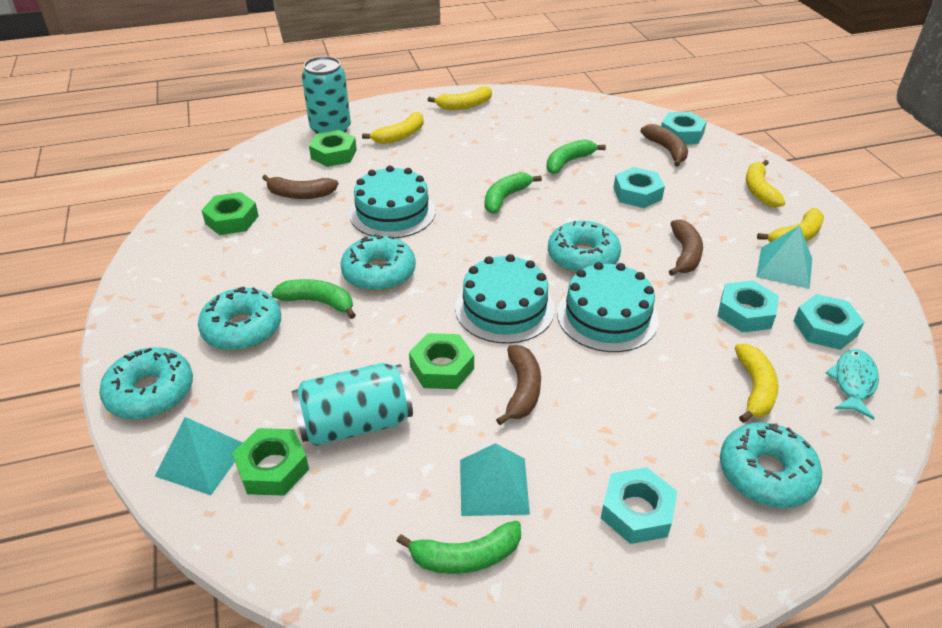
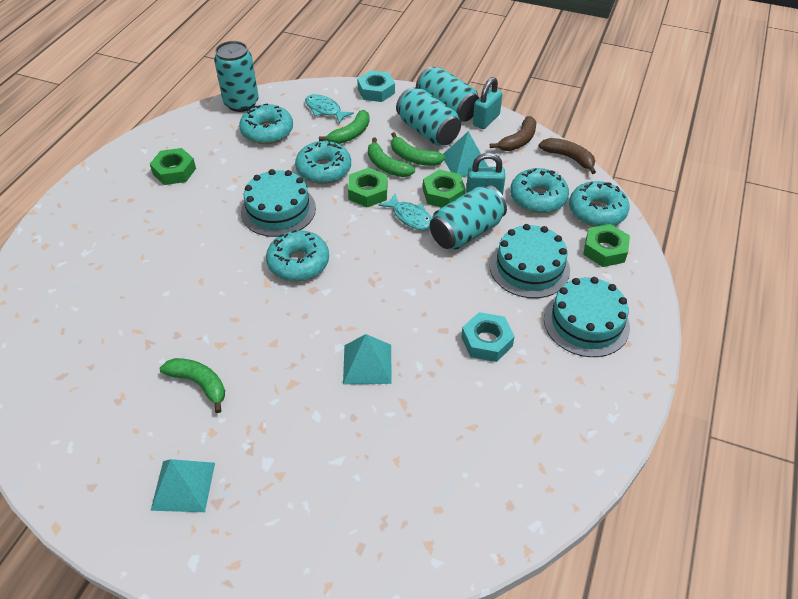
brown banana: 4 -> 2
turquoise can: 2 -> 4
turquoise fish: 1 -> 2
turquoise nut: 5 -> 2
turquoise padlock: 0 -> 2
yellow banana: 5 -> 0

